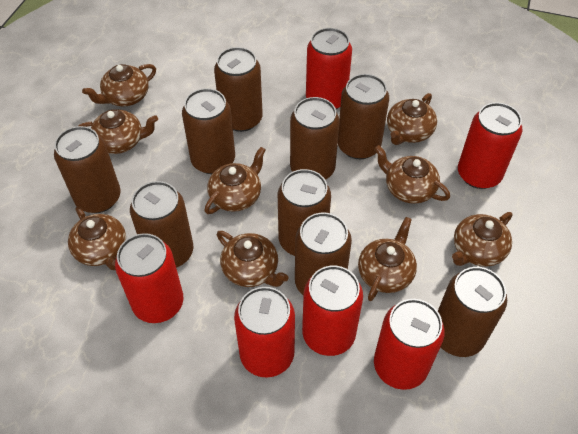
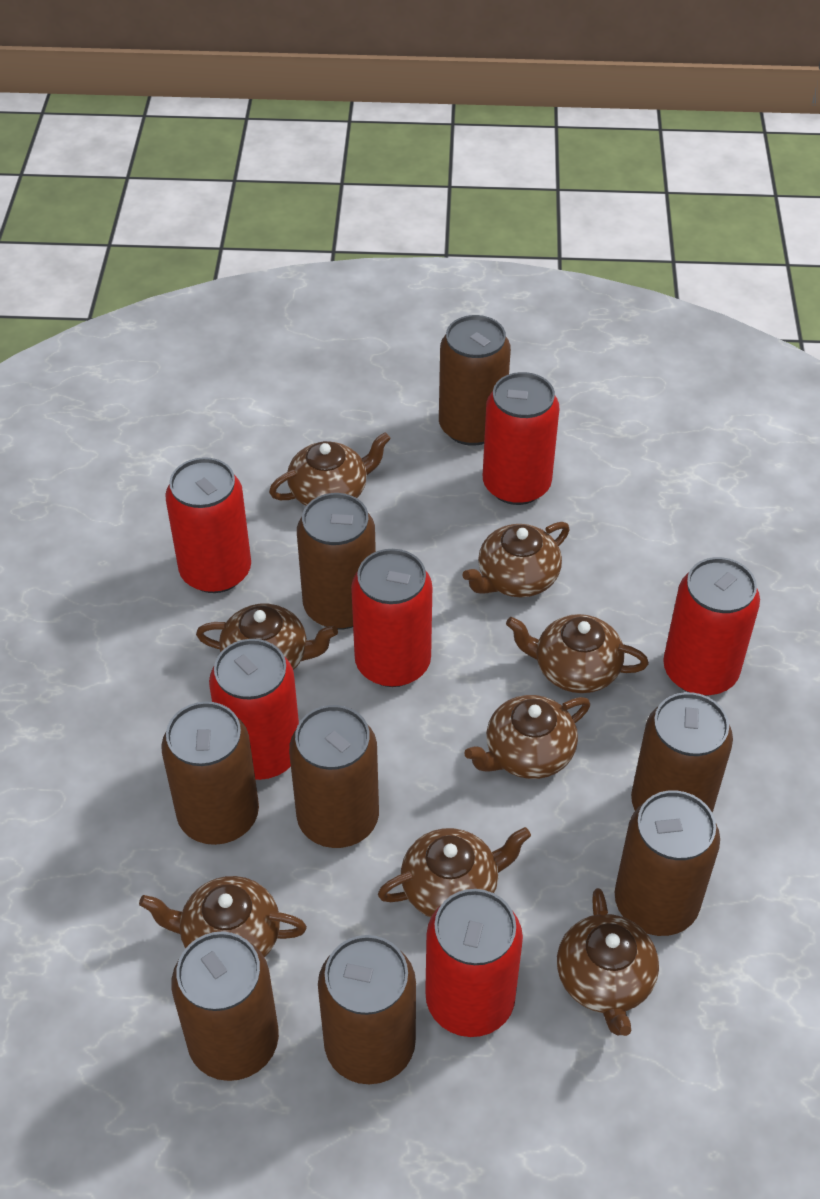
brown can: 9 -> 8
brown teapot: 9 -> 8

